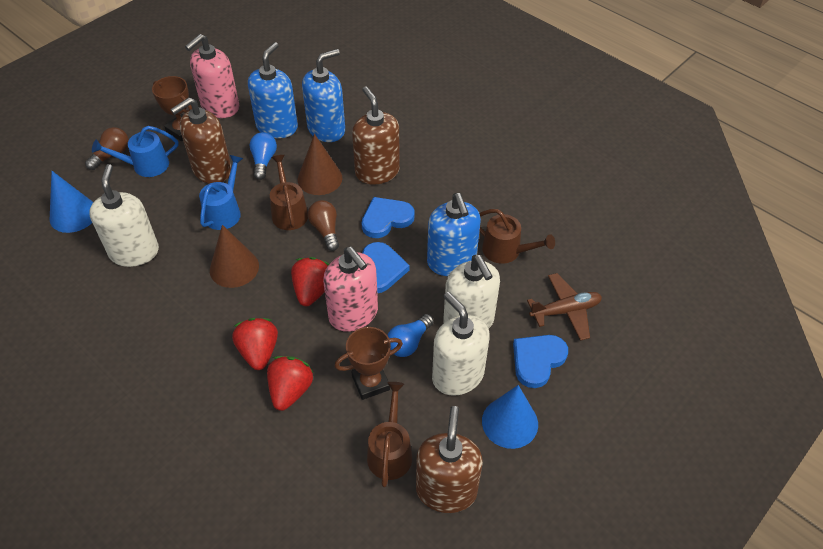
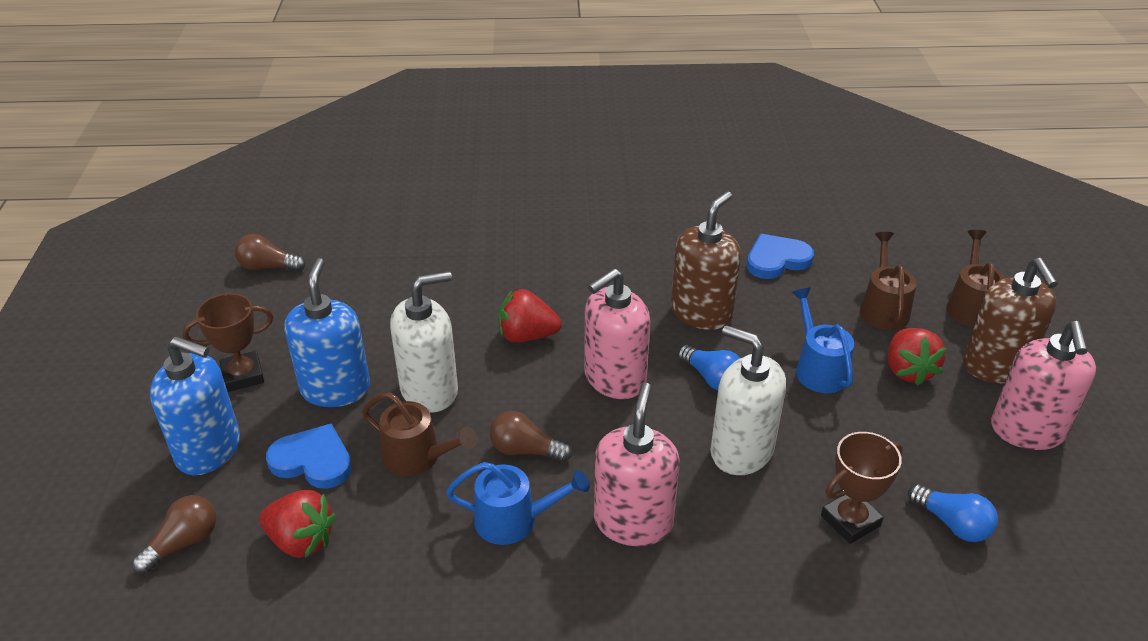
blue cone: 2 -> 0
blue heart: 3 -> 2
blue soap dispenser: 3 -> 2
brown cone: 2 -> 0
brown light bulb: 2 -> 3
brown plane: 1 -> 0
brown soap dispenser: 3 -> 2
pink soap dispenser: 2 -> 3
white soap dispenser: 3 -> 2

